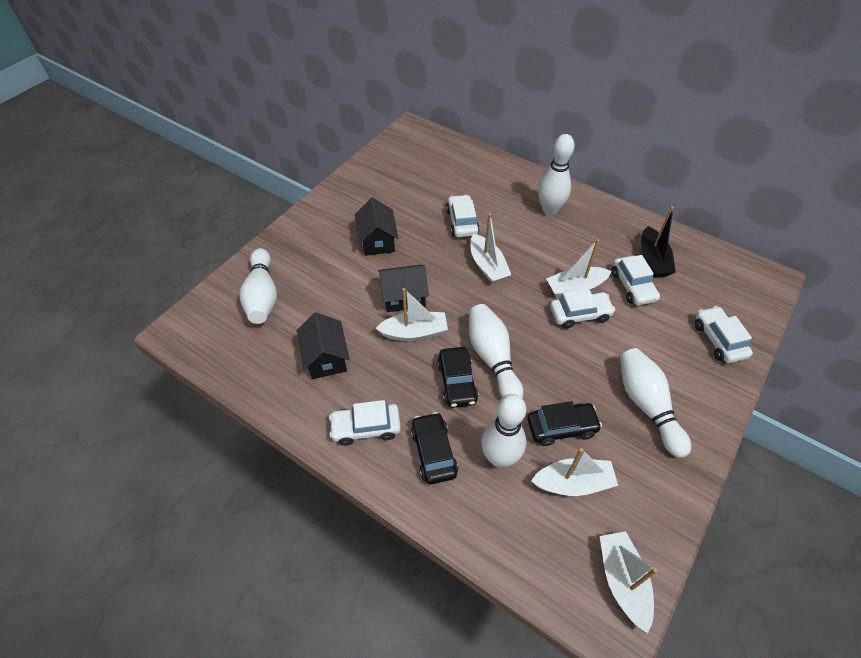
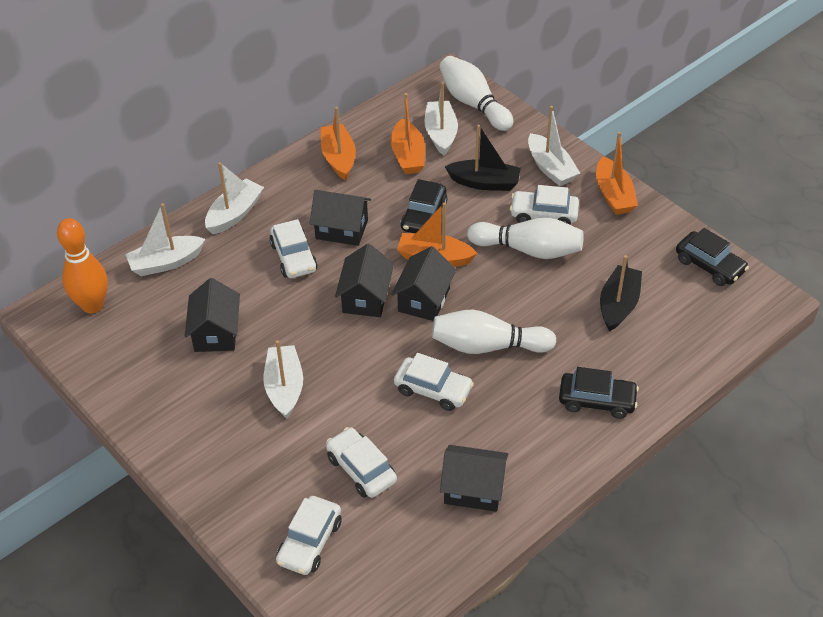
black boat: 1 -> 2
black house: 3 -> 5
orange boat: 0 -> 4
orange bowling pin: 0 -> 1
white bowling pin: 5 -> 3

